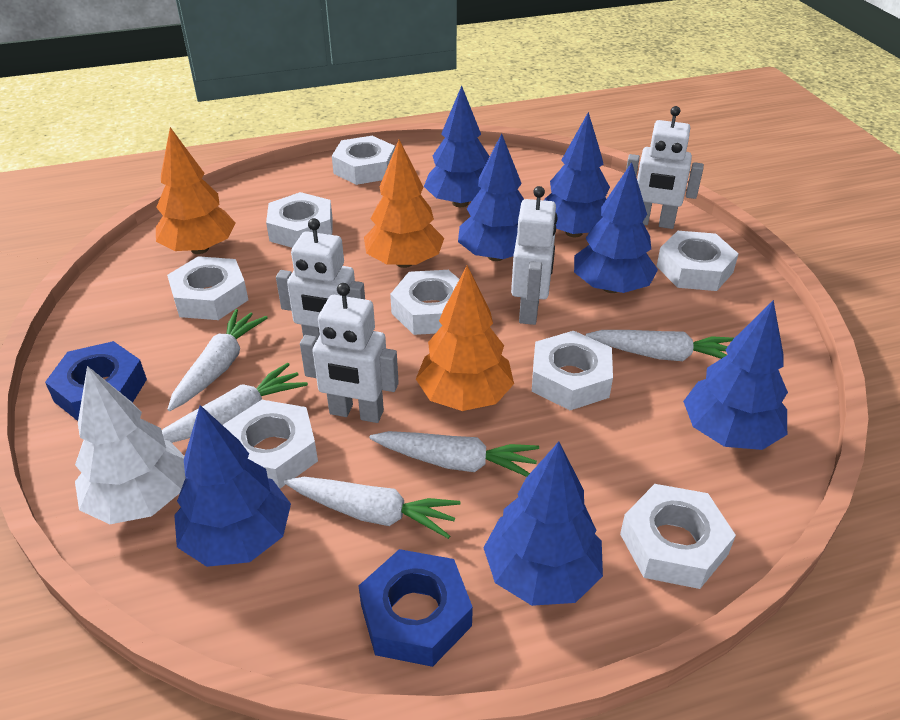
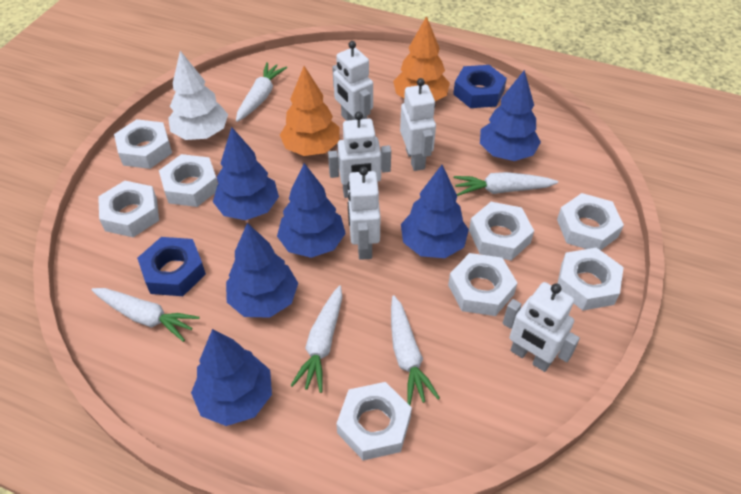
blue tree: 7 -> 6
orange tree: 3 -> 2
white robot: 4 -> 5

